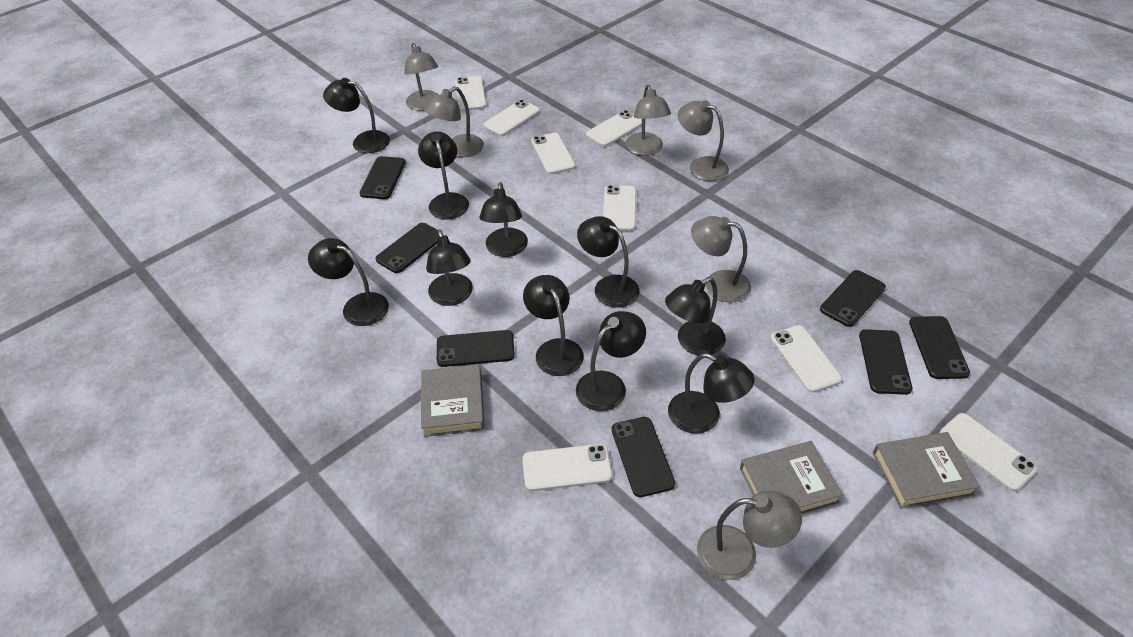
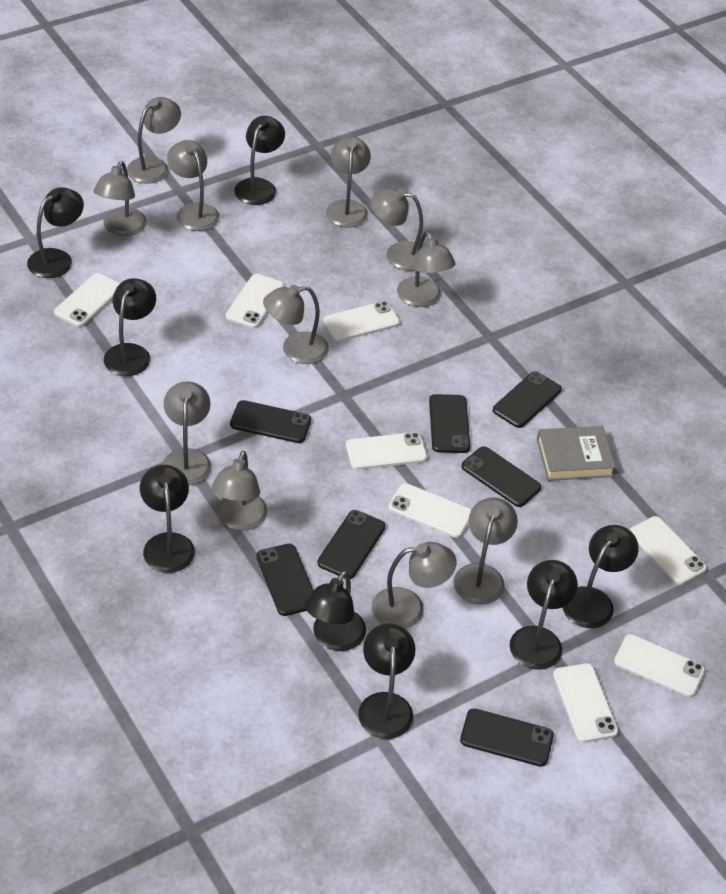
black lamp: 10 -> 8
grey book: 3 -> 1
grey lamp: 6 -> 11

